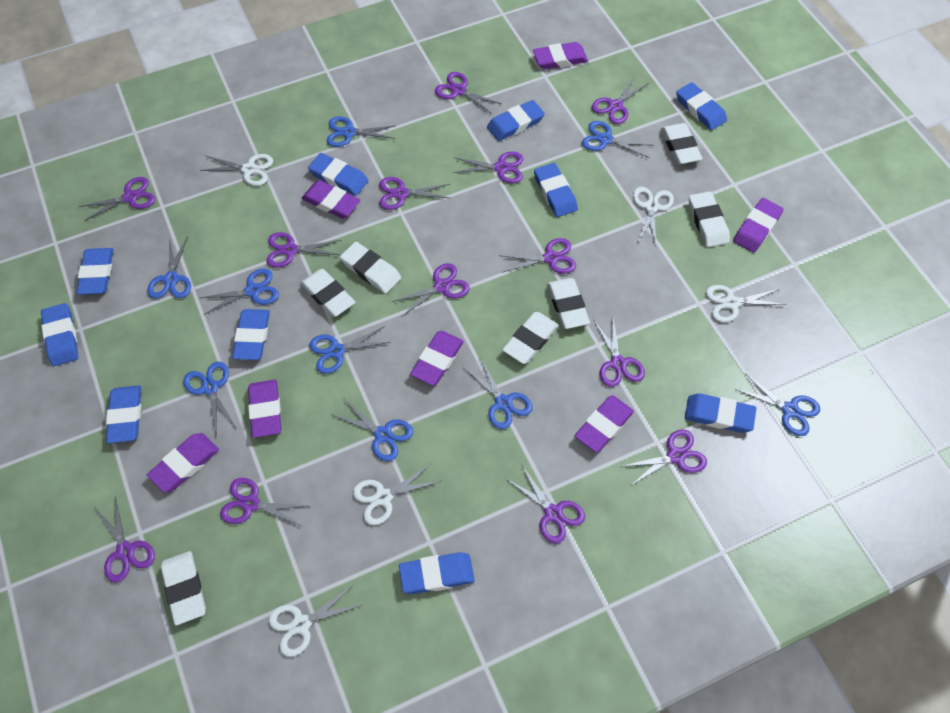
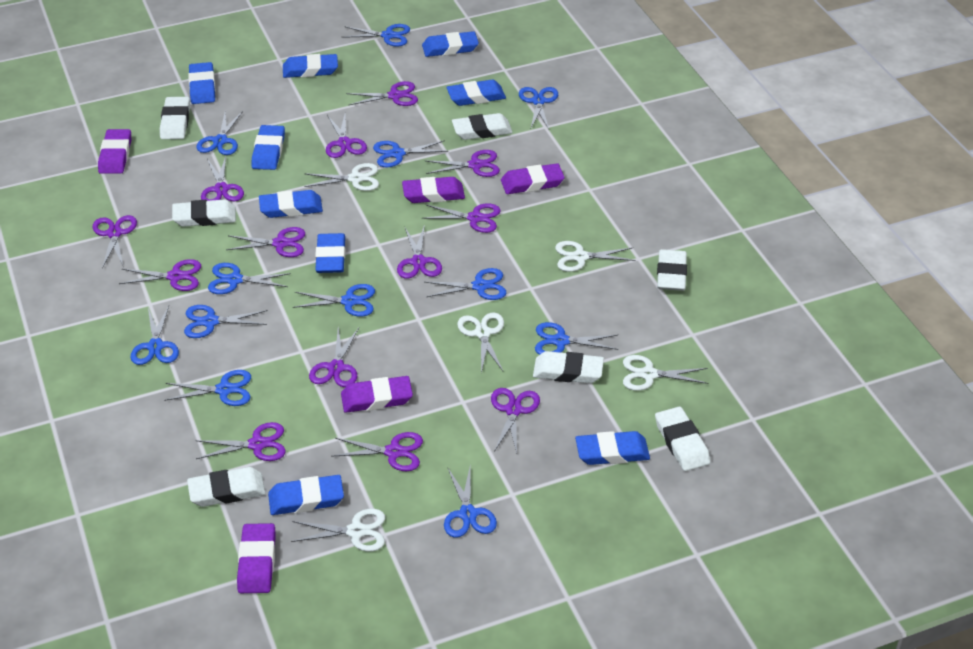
blue eraser: 10 -> 9
blue scissors: 9 -> 12
purple eraser: 7 -> 5

